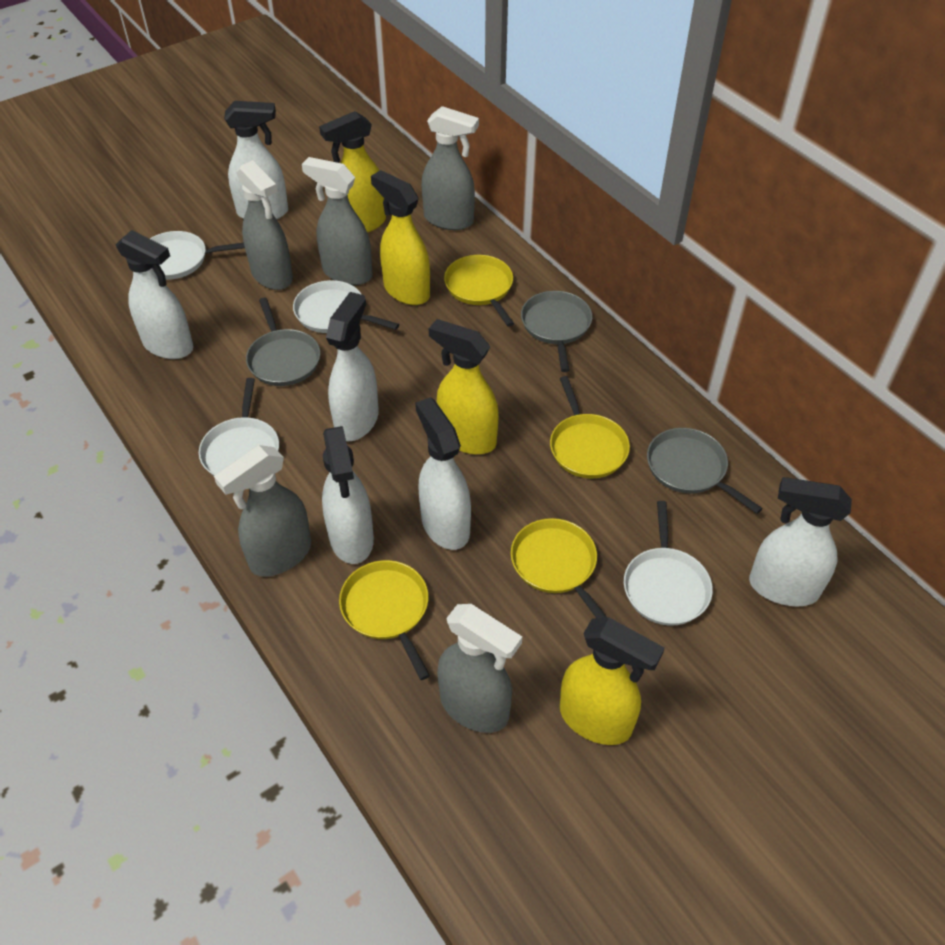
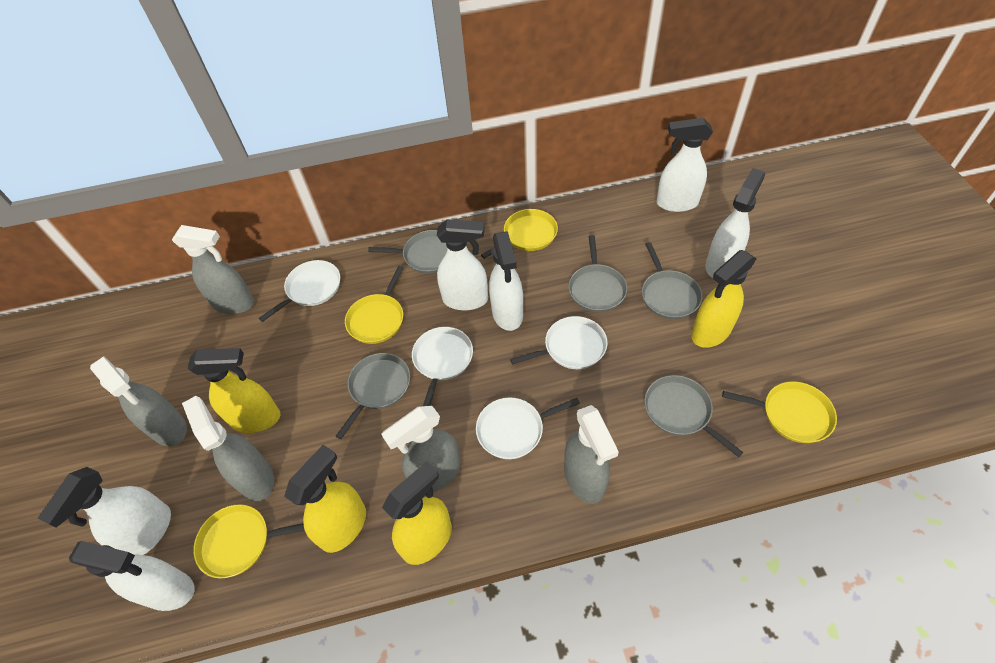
grey pan: 3 -> 5

